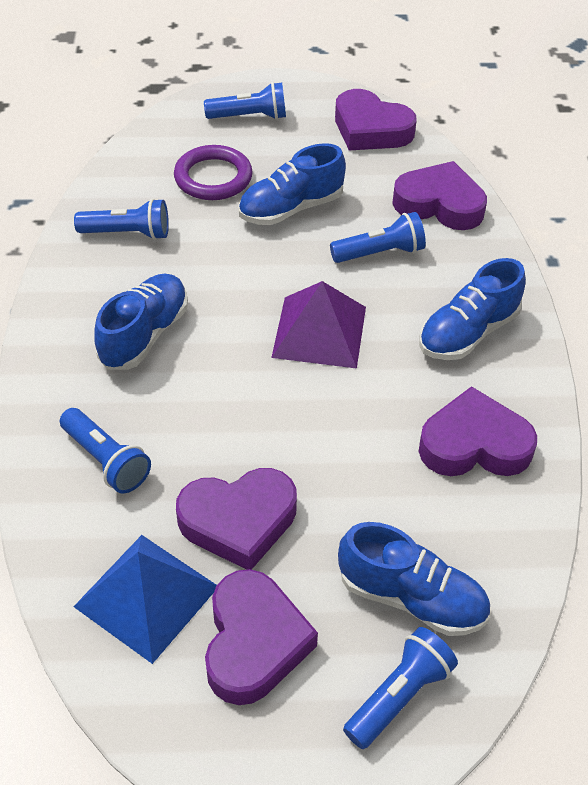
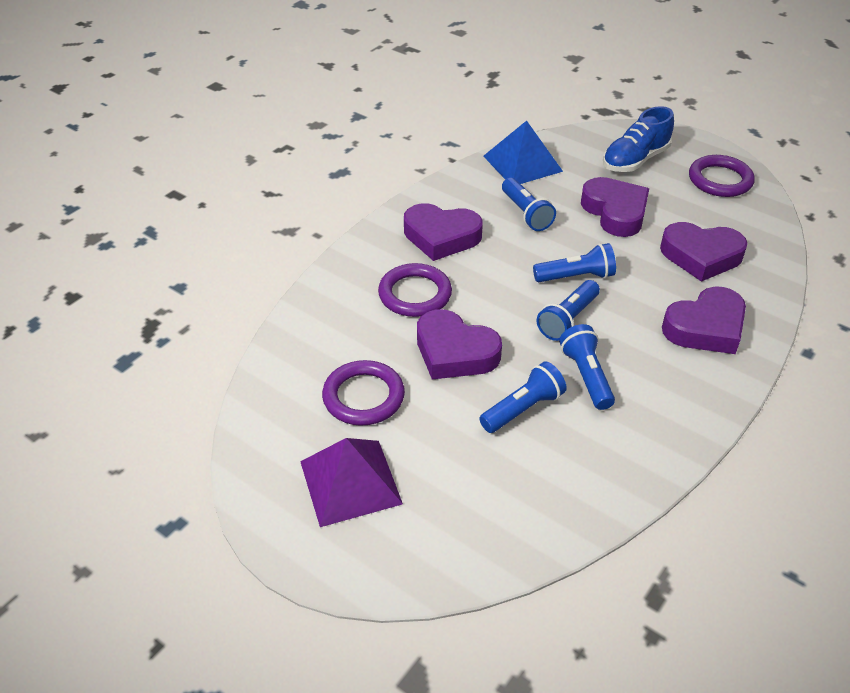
blue shoe: 4 -> 1
purple ring: 1 -> 3

